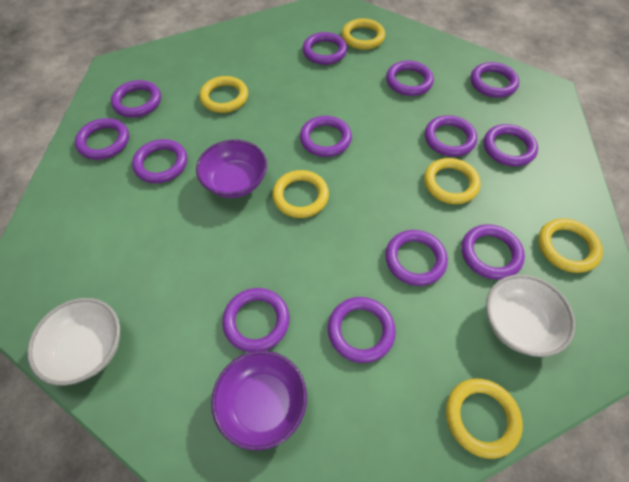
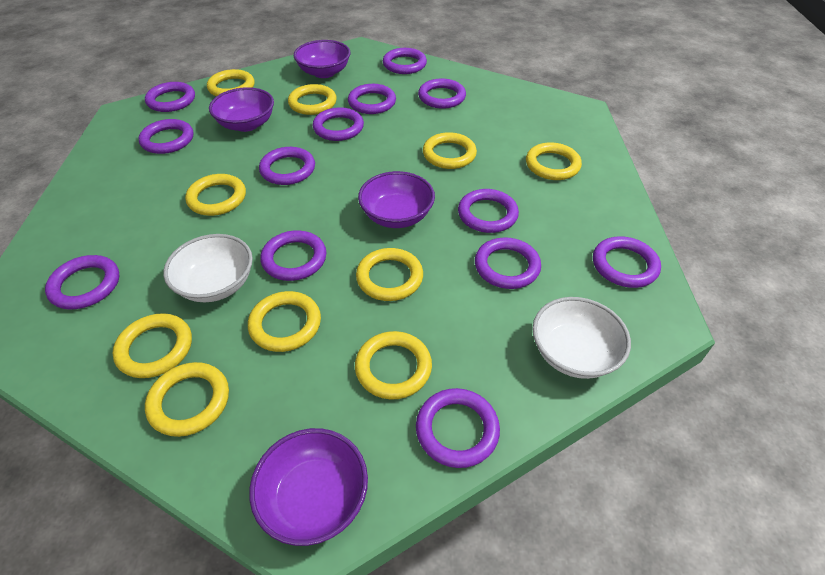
purple bowl: 2 -> 4
yellow ring: 6 -> 10

